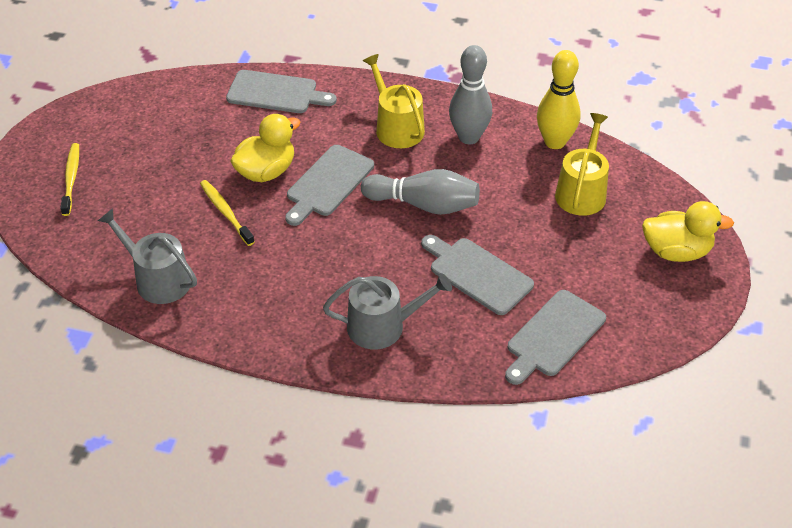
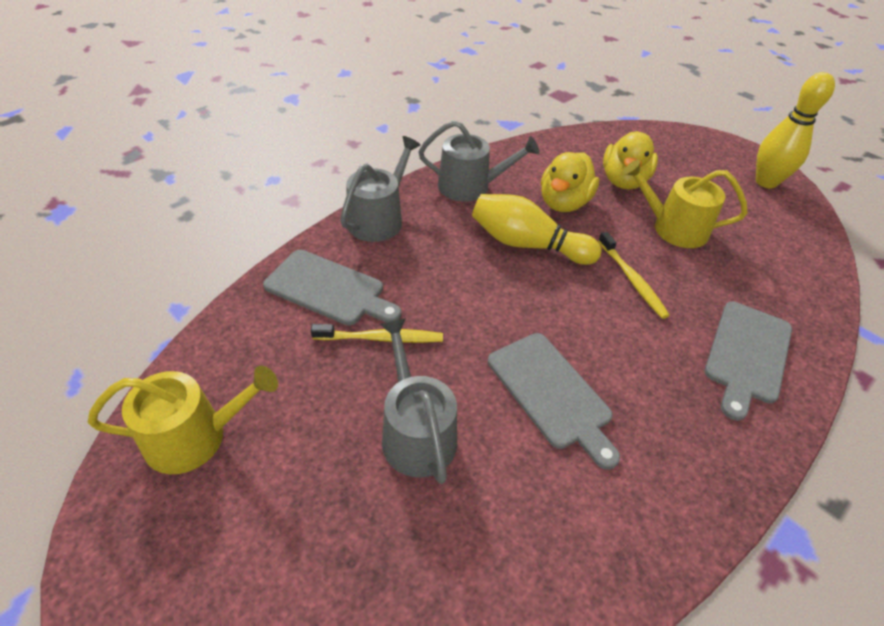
grey bowling pin: 2 -> 0
grey cutting board: 4 -> 3
grey watering can: 2 -> 3
yellow bowling pin: 1 -> 2

